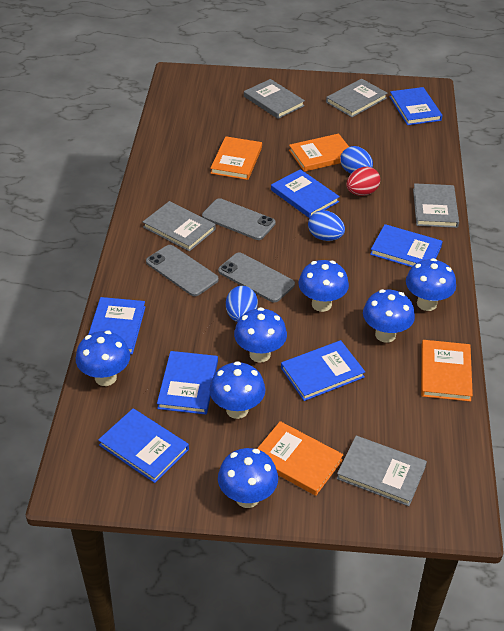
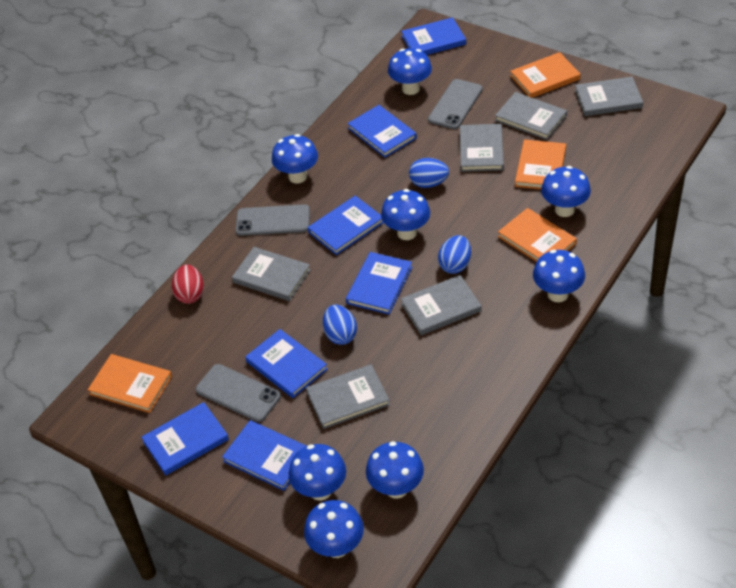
blue mushroom: 7 -> 8
grey book: 5 -> 6

